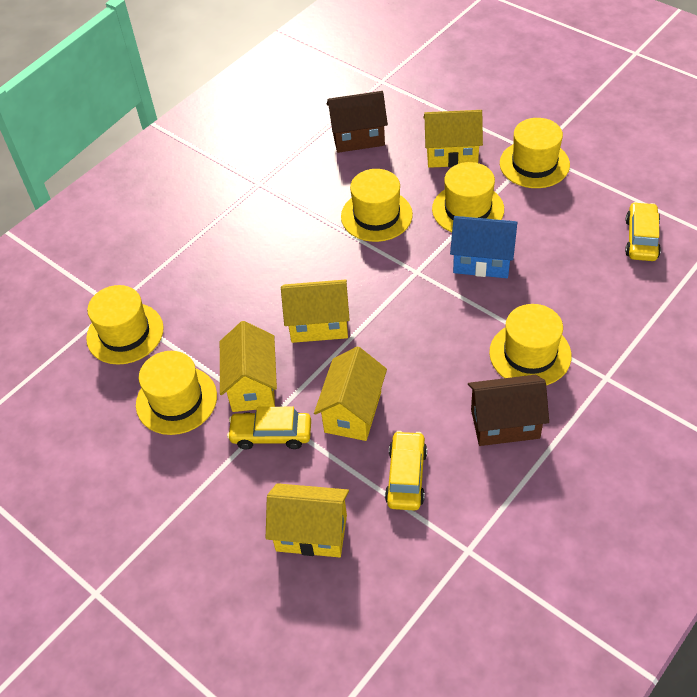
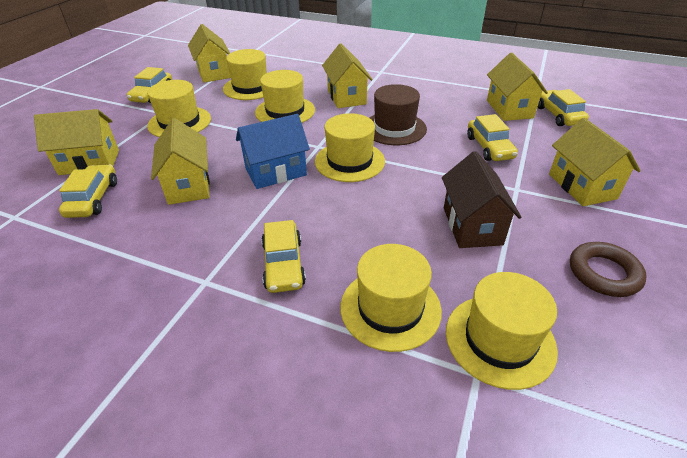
brown hat: 0 -> 1
brown house: 2 -> 1
brown ring: 0 -> 1
yellow car: 3 -> 5
yellow house: 5 -> 6

